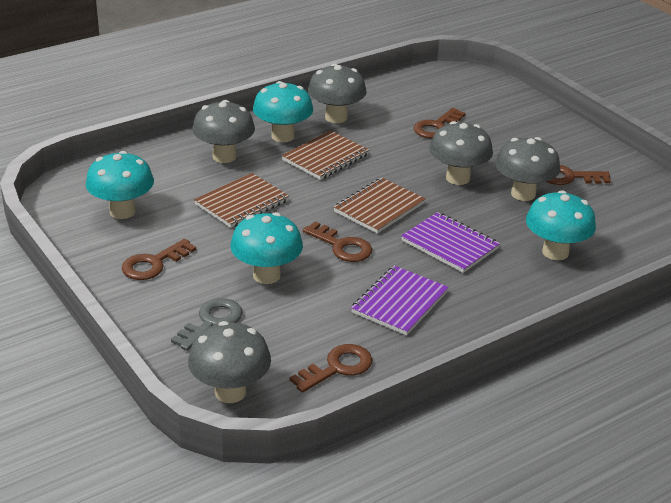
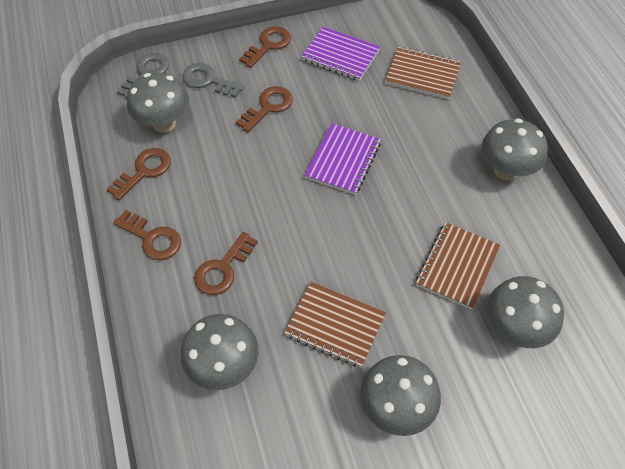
grey key: 1 -> 2
turquoise mushroom: 4 -> 0

